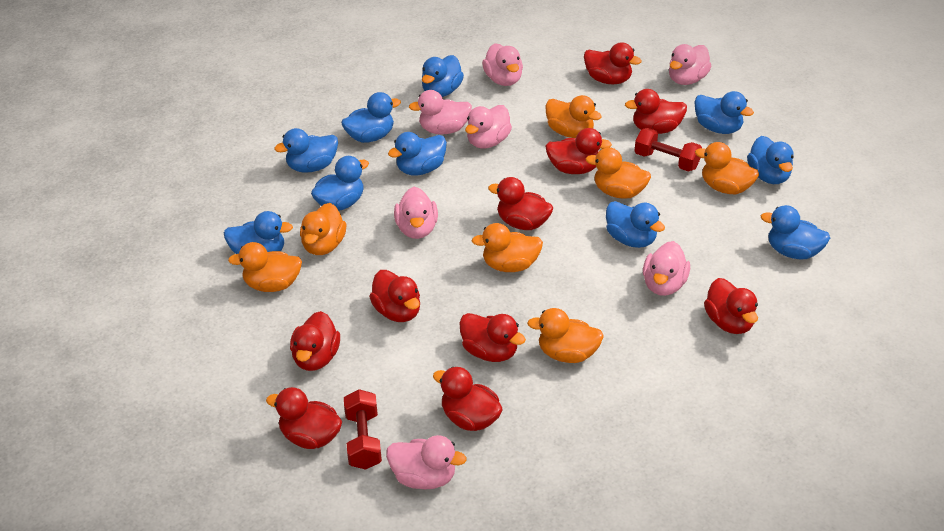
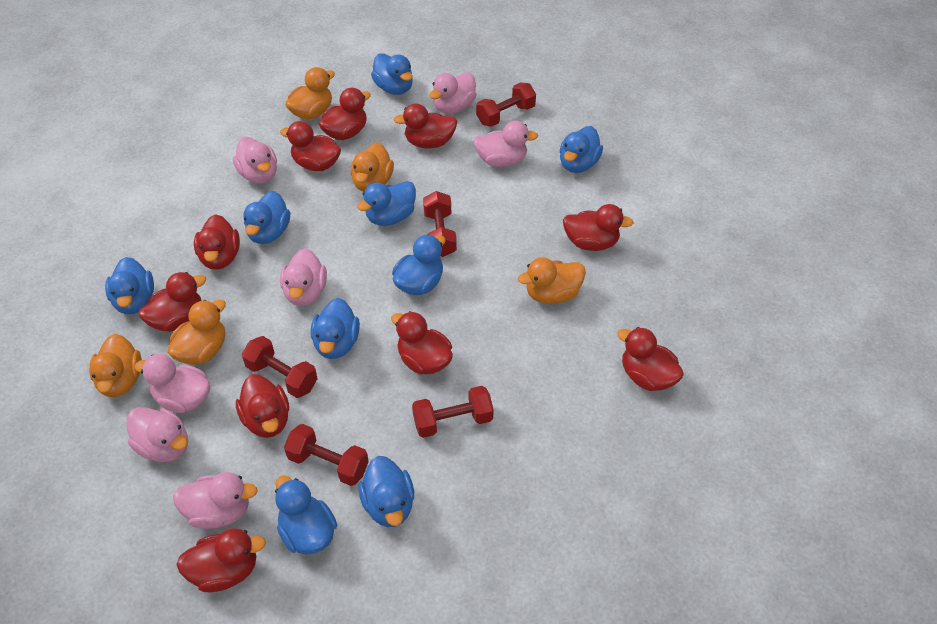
blue duck: 10 -> 9
orange duck: 7 -> 5
red dumbbell: 2 -> 5

